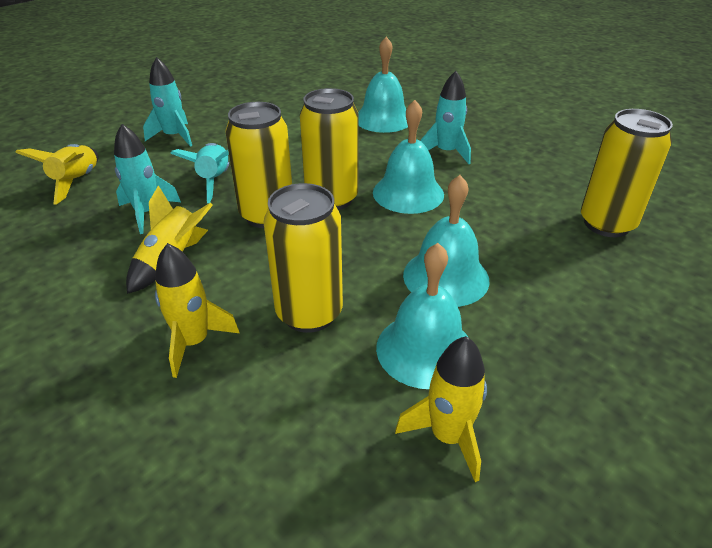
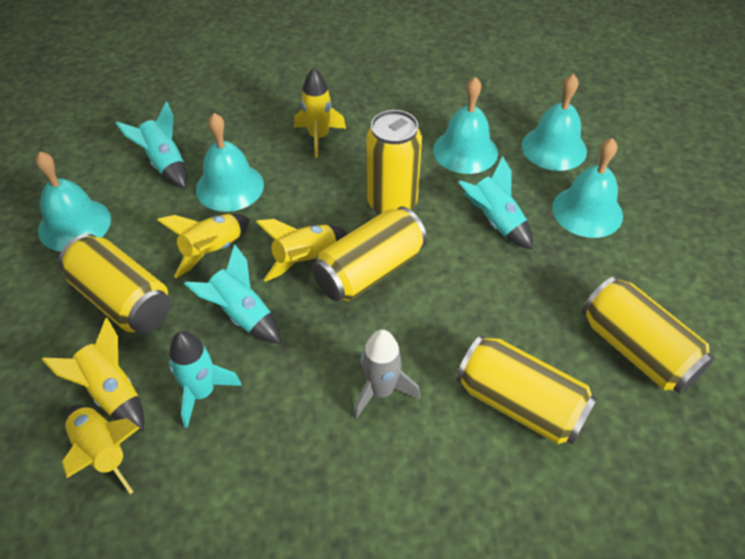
grey rocket: 0 -> 1
turquoise bell: 4 -> 5
yellow can: 4 -> 5
yellow rocket: 4 -> 5

